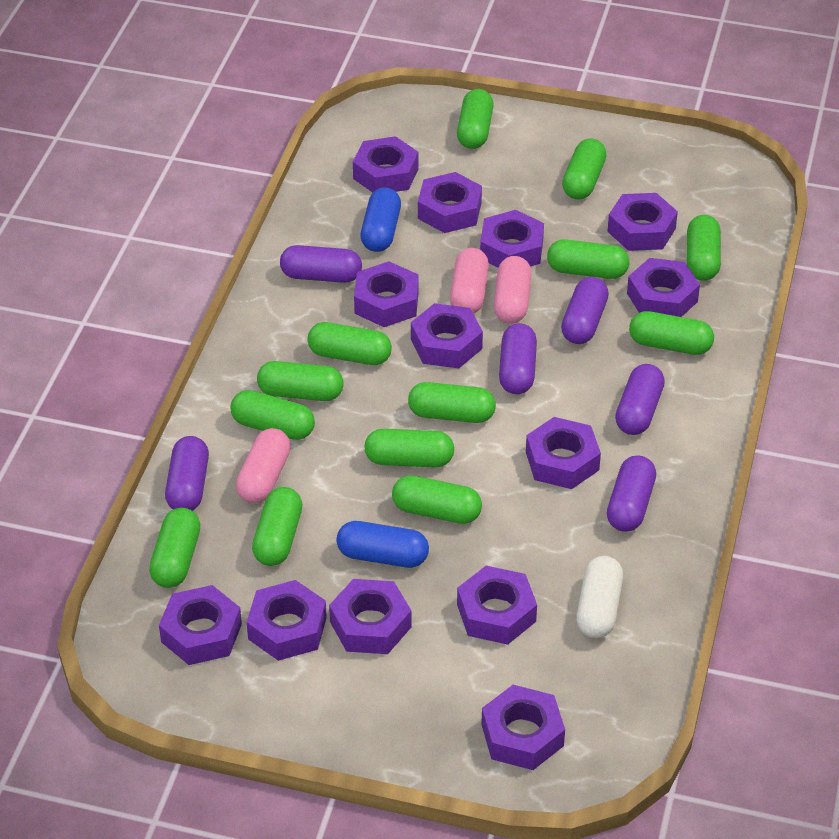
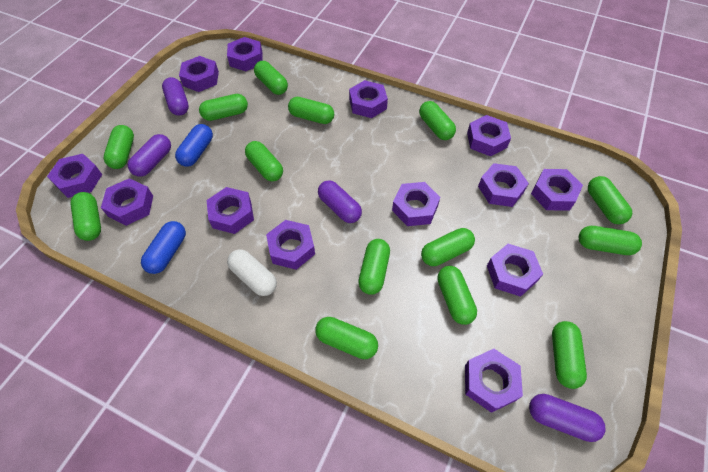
green capsule: 13 -> 14
pink capsule: 3 -> 0
purple capsule: 6 -> 4

